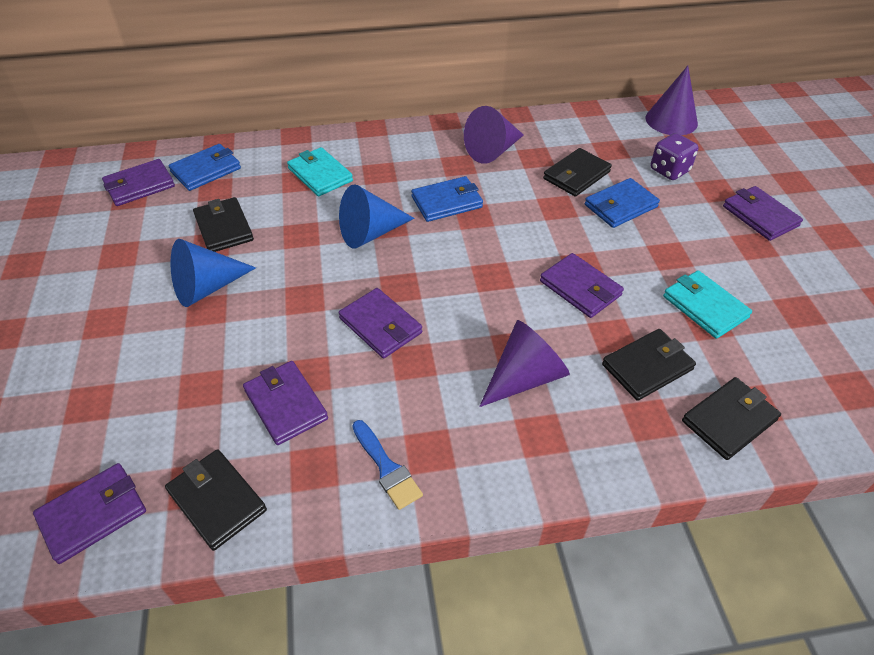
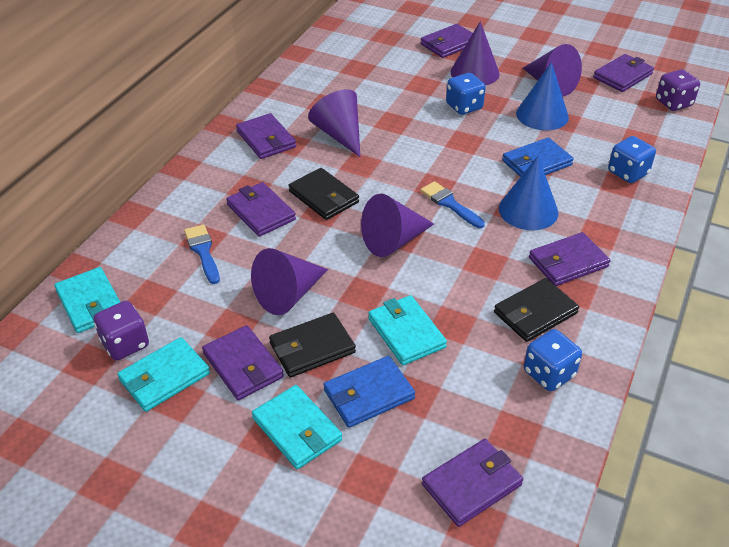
black wallet: 5 -> 3
blue brush: 1 -> 2
blue dice: 0 -> 3
blue wallet: 3 -> 2
purple cone: 3 -> 5
purple dice: 1 -> 2
purple wallet: 6 -> 7
turquoise wallet: 2 -> 4

